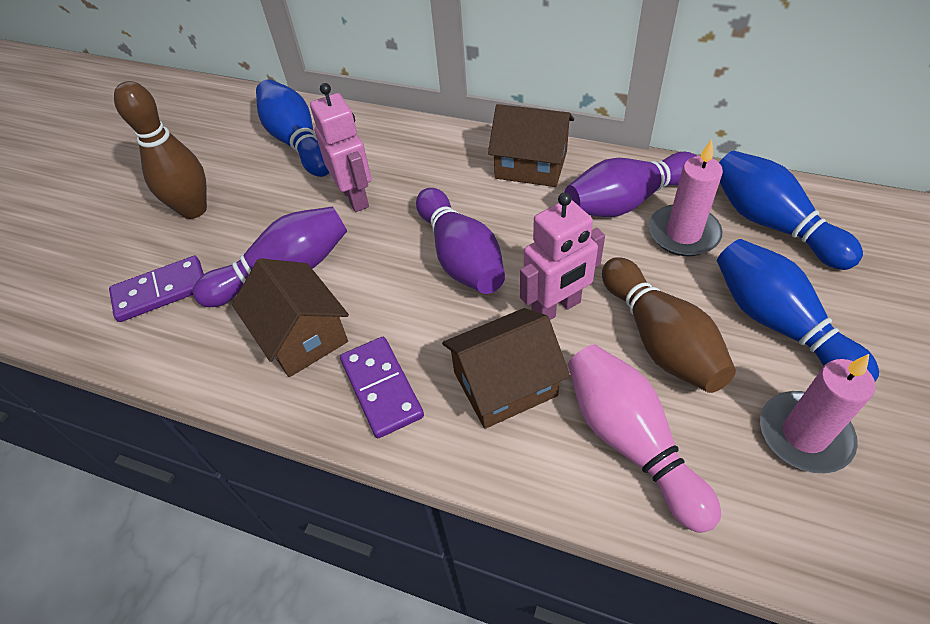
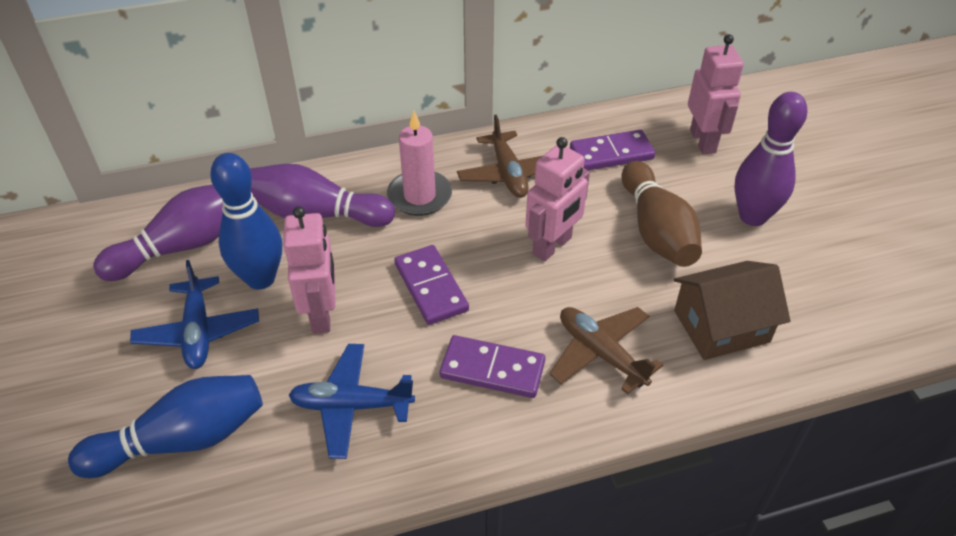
blue bowling pin: 3 -> 2
blue plane: 0 -> 2
brown bowling pin: 2 -> 1
brown house: 3 -> 1
brown plane: 0 -> 2
pink bowling pin: 1 -> 0
pink candle: 2 -> 1
pink robot: 2 -> 3
purple domino: 2 -> 3

